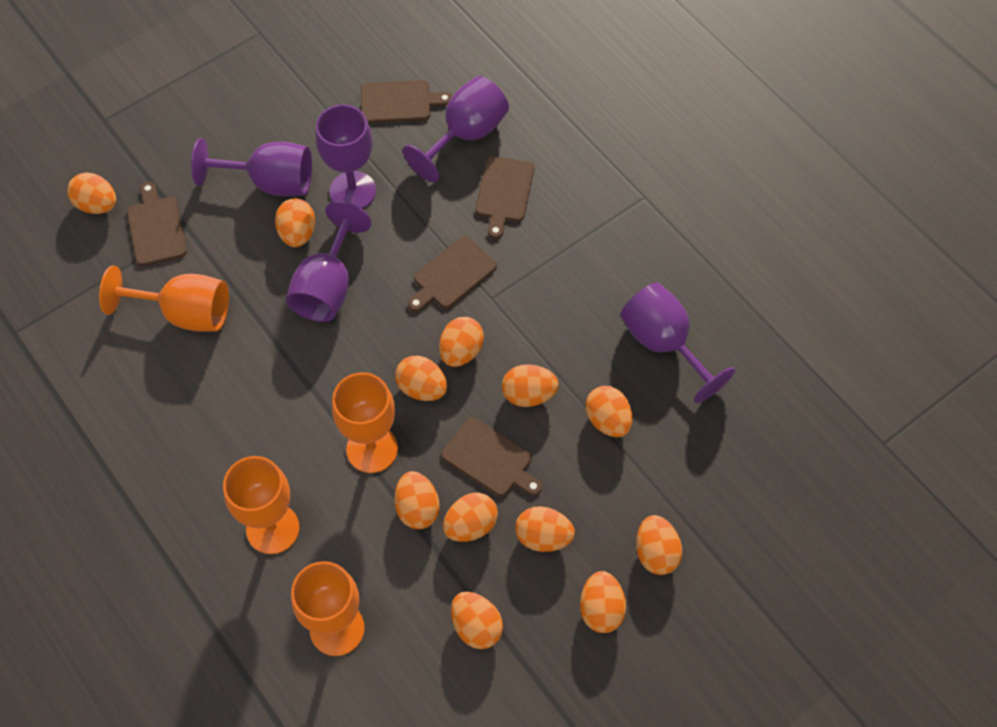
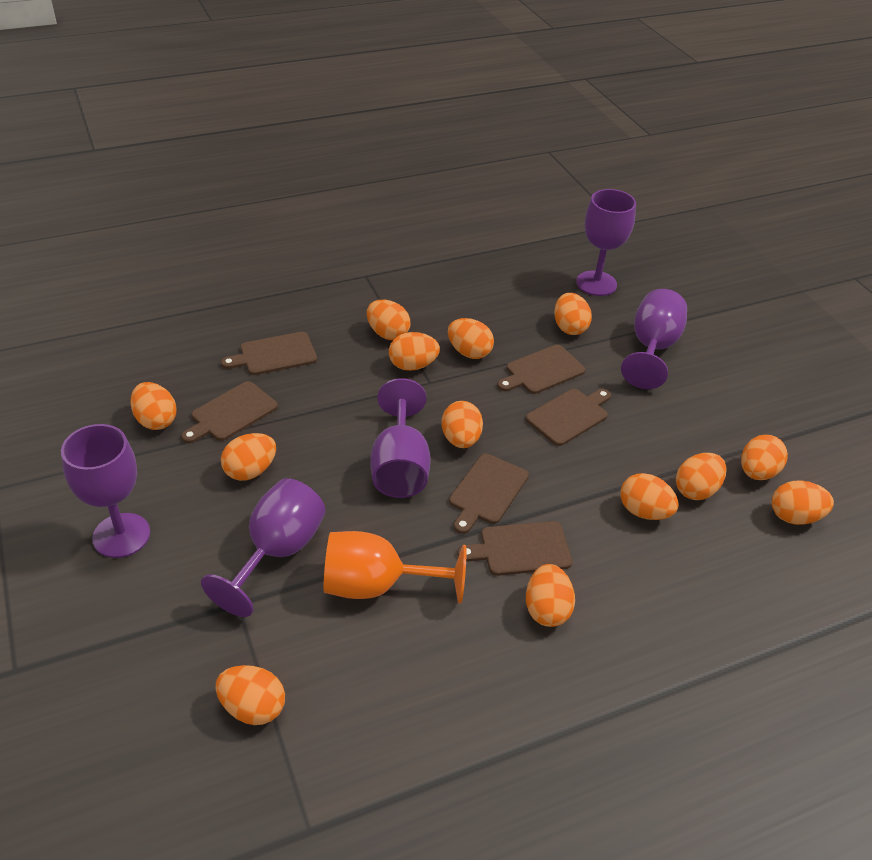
brown cutting board: 5 -> 6
orange egg: 12 -> 13
orange goblet: 4 -> 1

